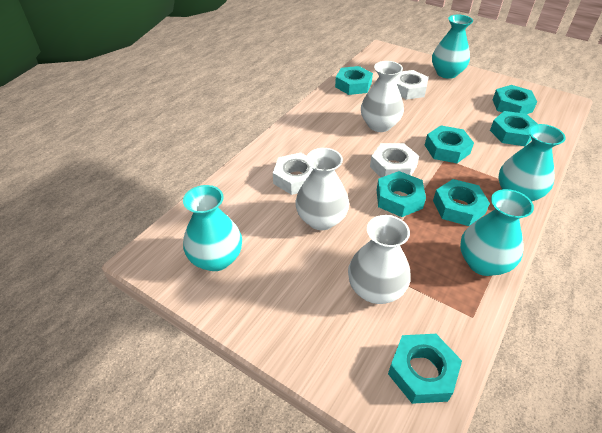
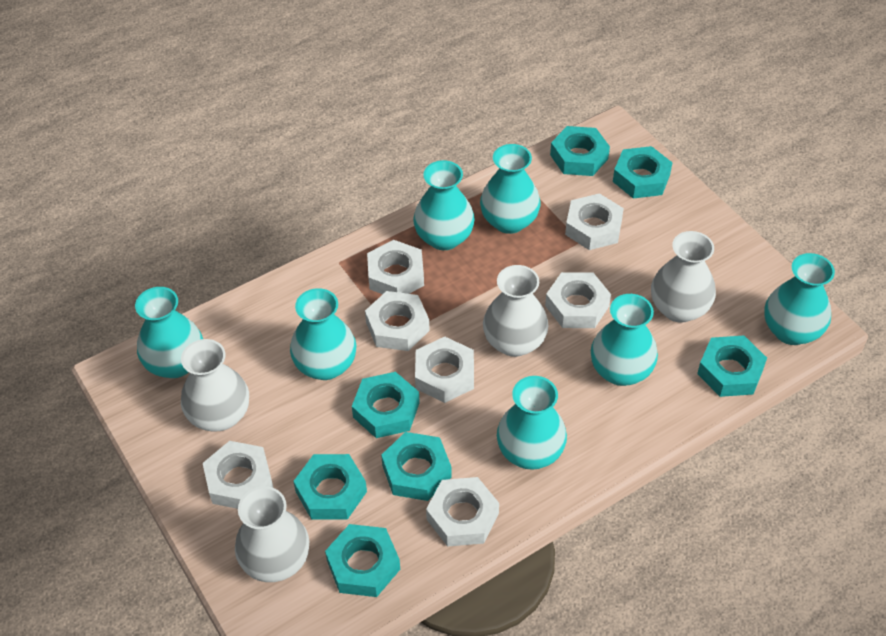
turquoise vase: 4 -> 7
white nut: 3 -> 7
white vase: 3 -> 4

